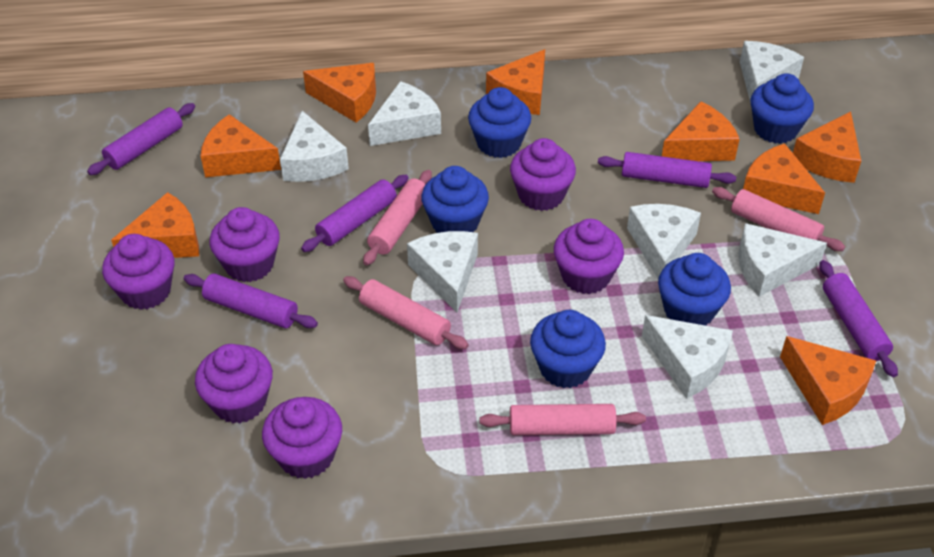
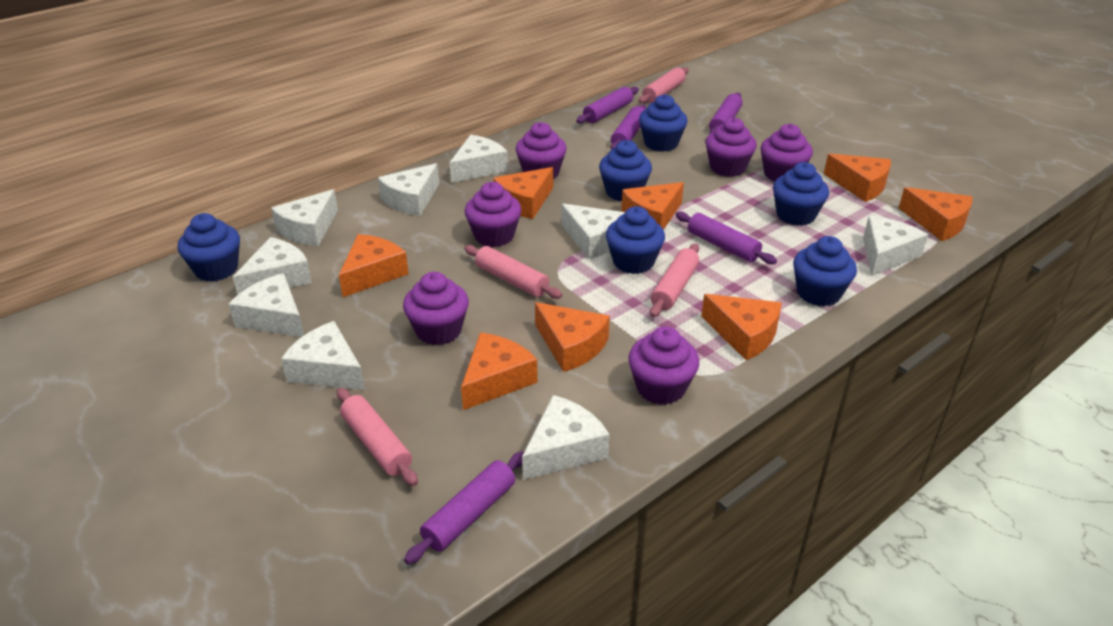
blue cupcake: 5 -> 6
white cheese: 7 -> 9

